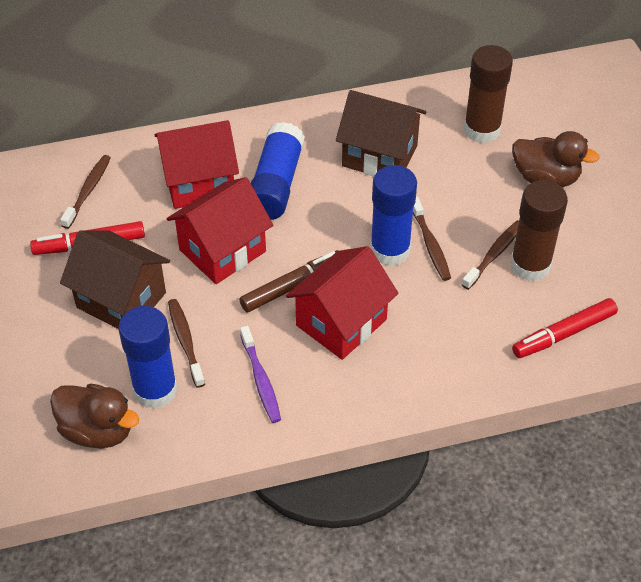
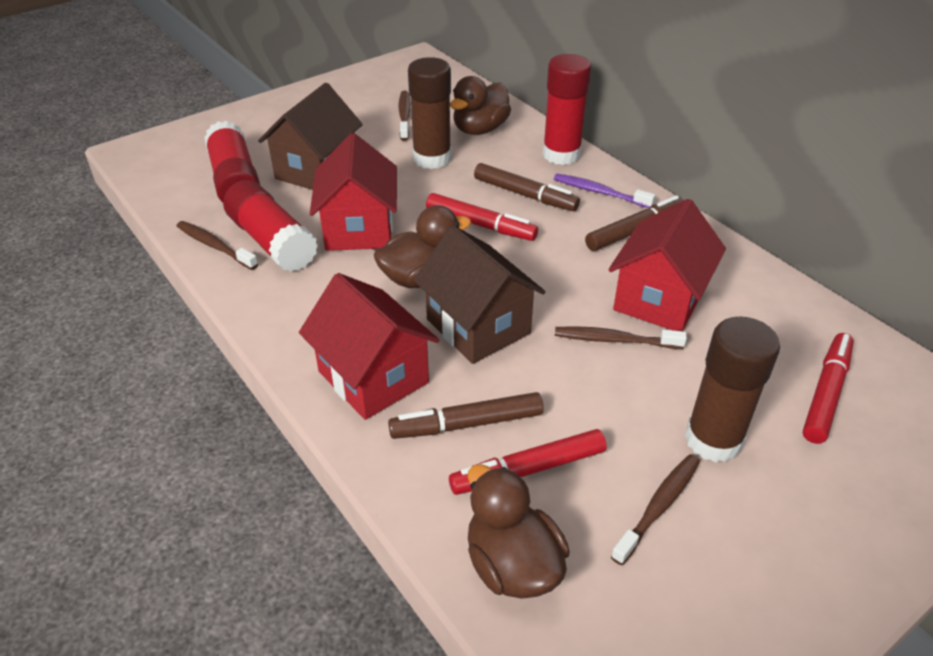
blue glue stick: 3 -> 0
brown duck: 2 -> 3
brown marker: 1 -> 3
red glue stick: 0 -> 3
red marker: 2 -> 3

